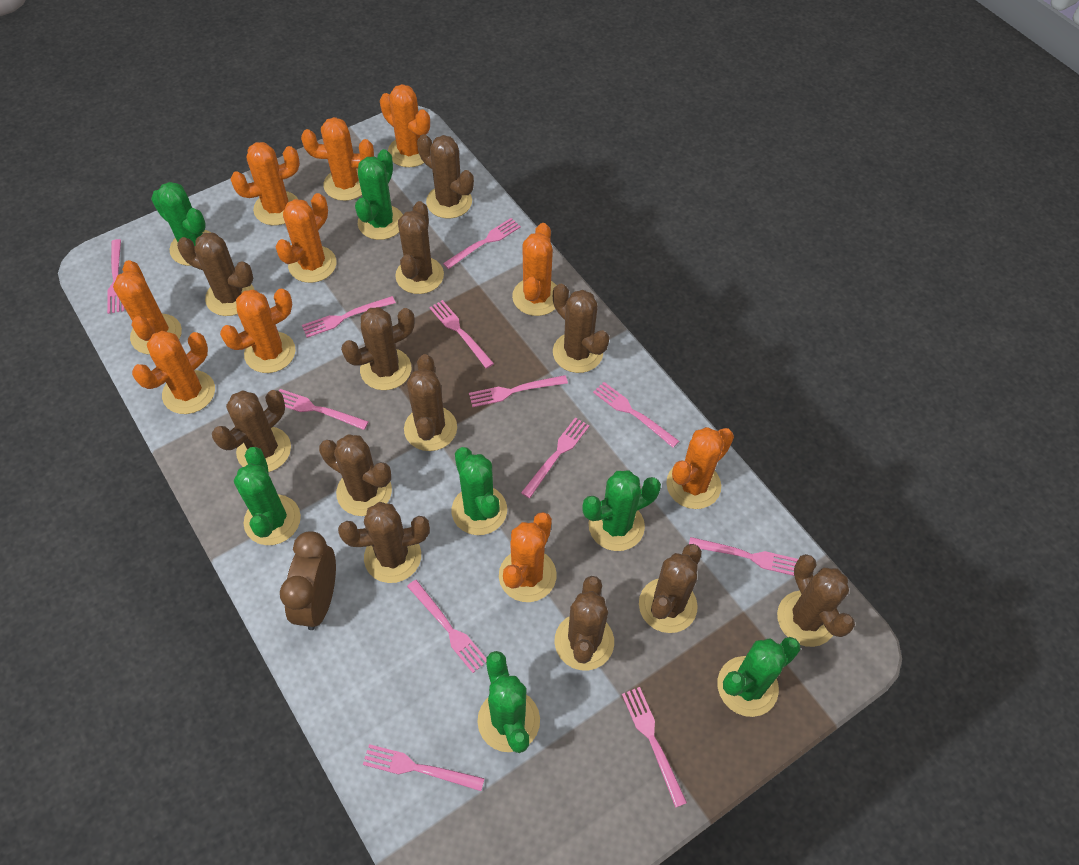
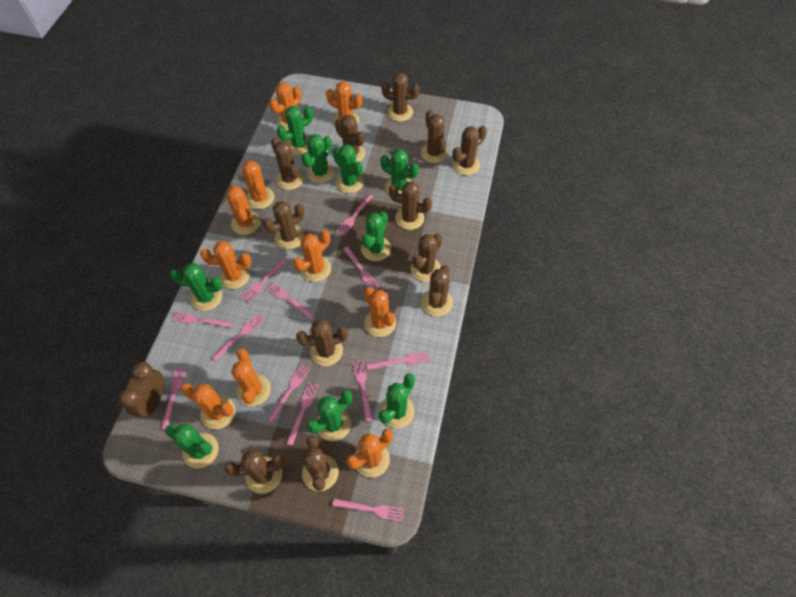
green cactus: 7 -> 9

